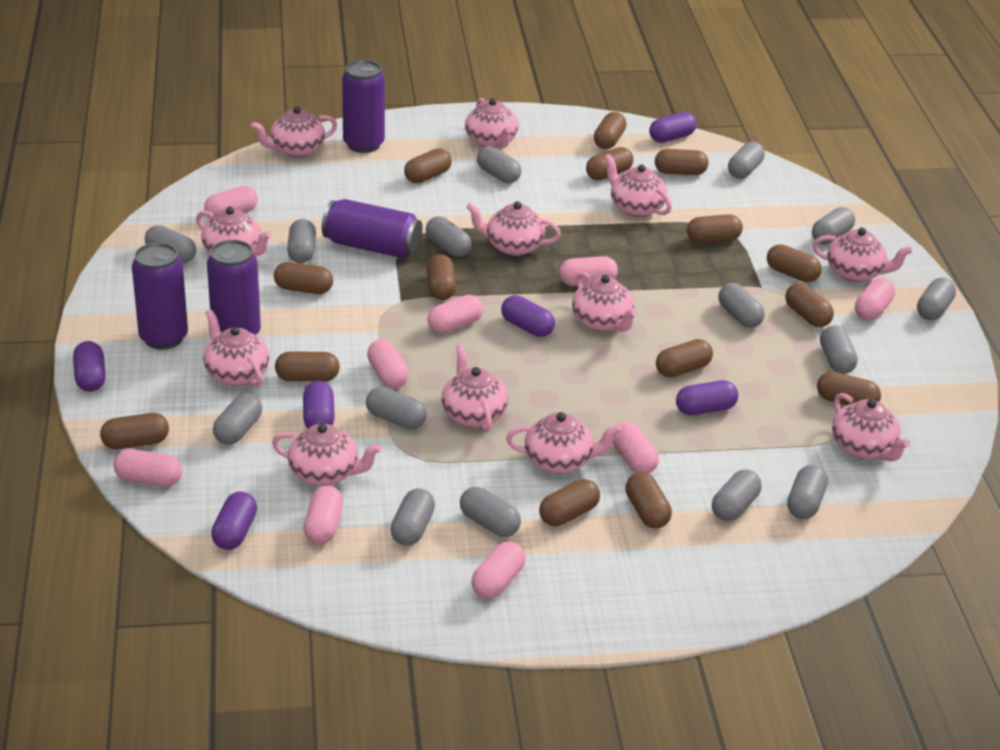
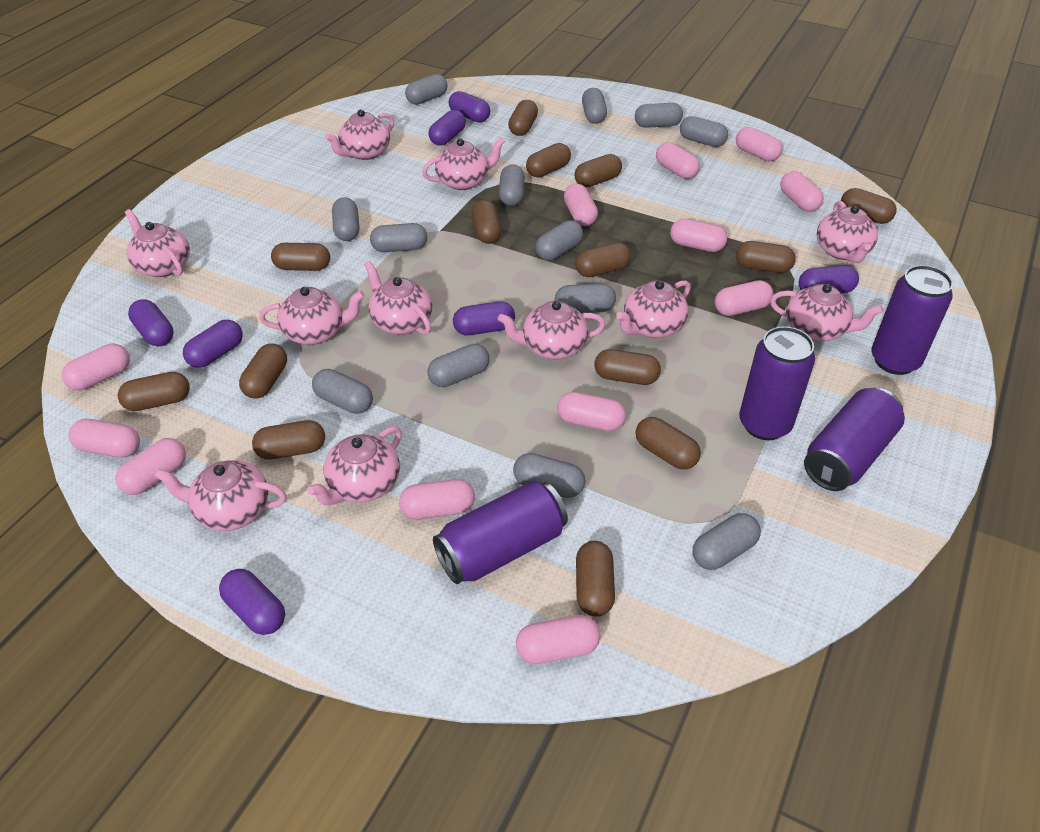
brown capsule: 15 -> 14
grey capsule: 15 -> 13
pink capsule: 9 -> 12
pink teapot: 12 -> 11
purple capsule: 6 -> 7

